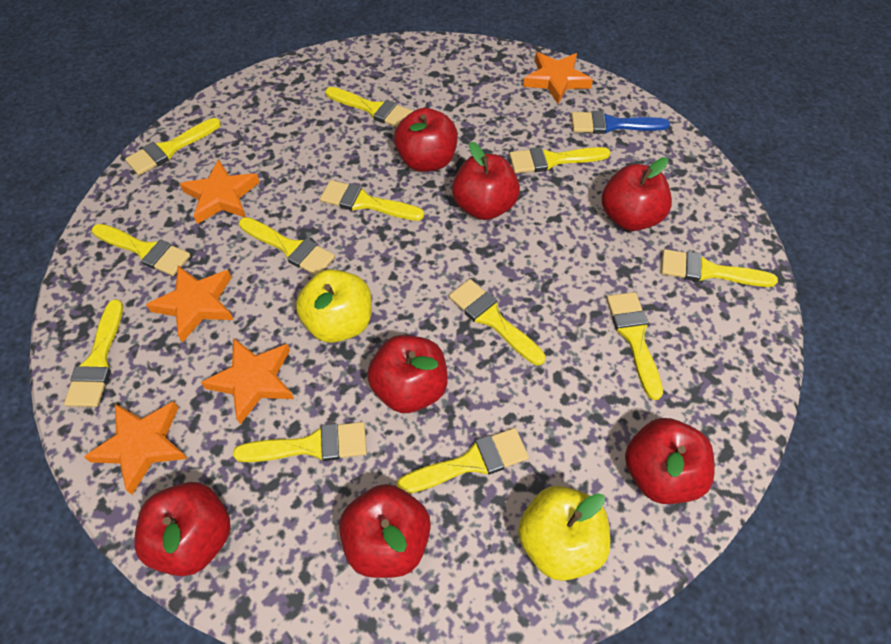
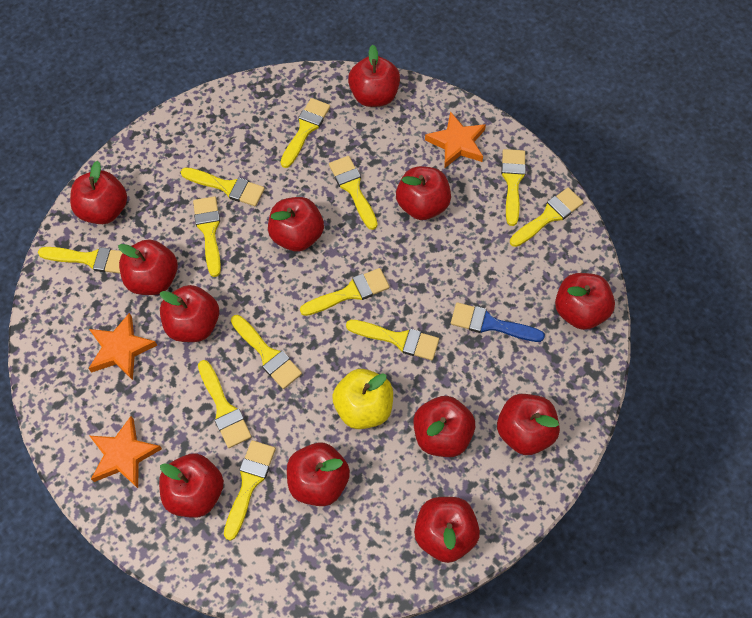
orange star: 5 -> 3
red apple: 7 -> 12
yellow apple: 2 -> 1

